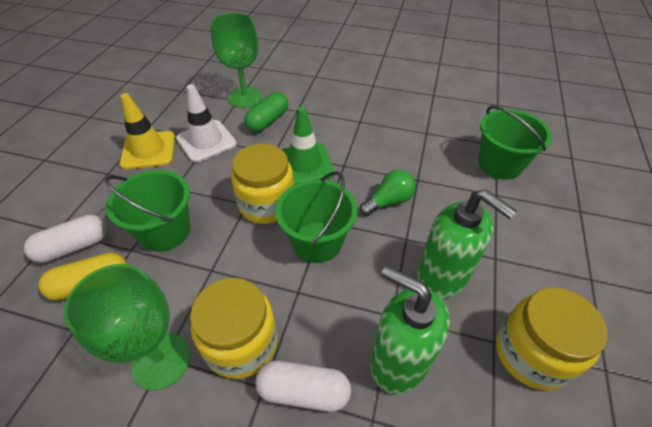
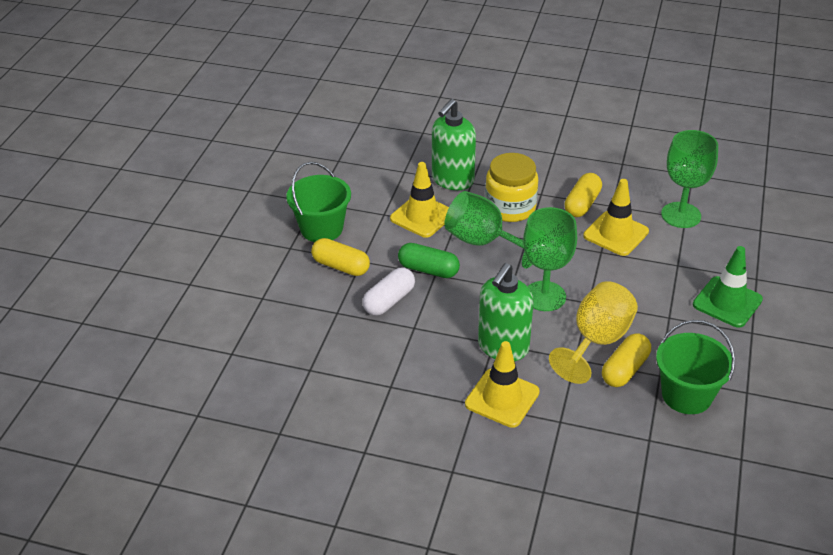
green bucket: 3 -> 2
green goblet: 2 -> 3
green light bulb: 1 -> 0
white capsule: 2 -> 1
white traffic cone: 1 -> 0
yellow capsule: 1 -> 3
yellow goblet: 0 -> 1
yellow jar: 3 -> 1
yellow traffic cone: 1 -> 3

